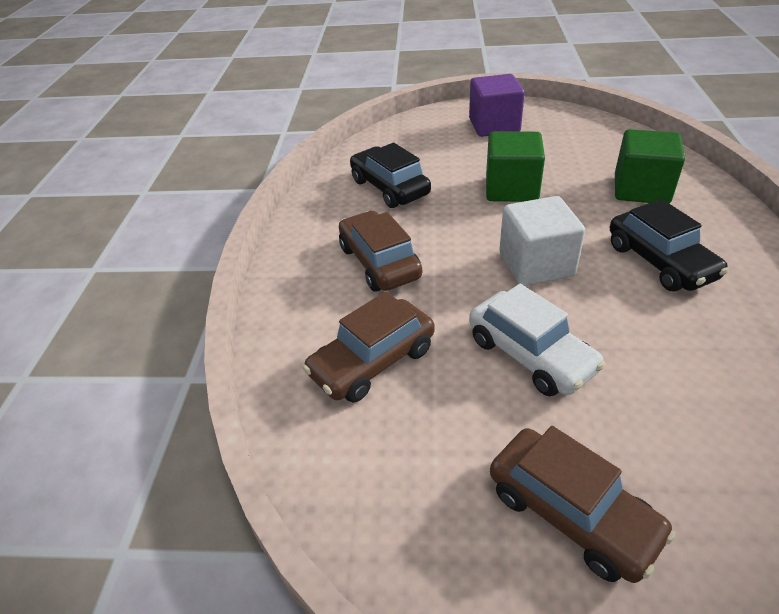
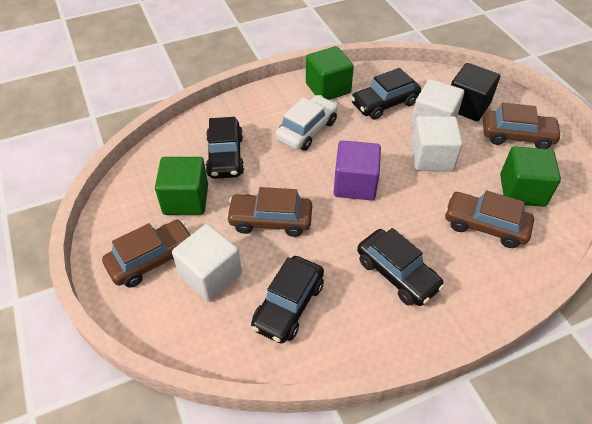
black car: 2 -> 4
black cube: 0 -> 1
brown car: 3 -> 4
green cube: 2 -> 3
white cube: 1 -> 3

